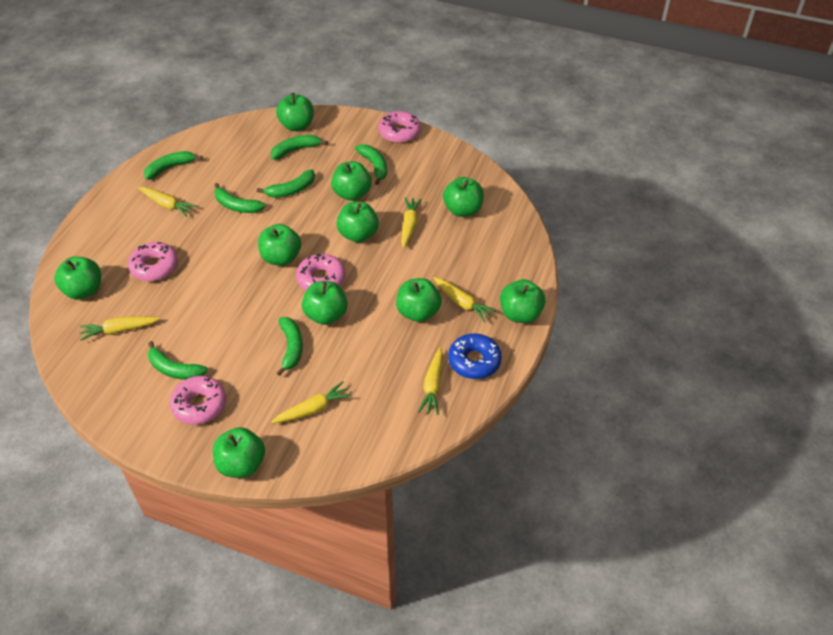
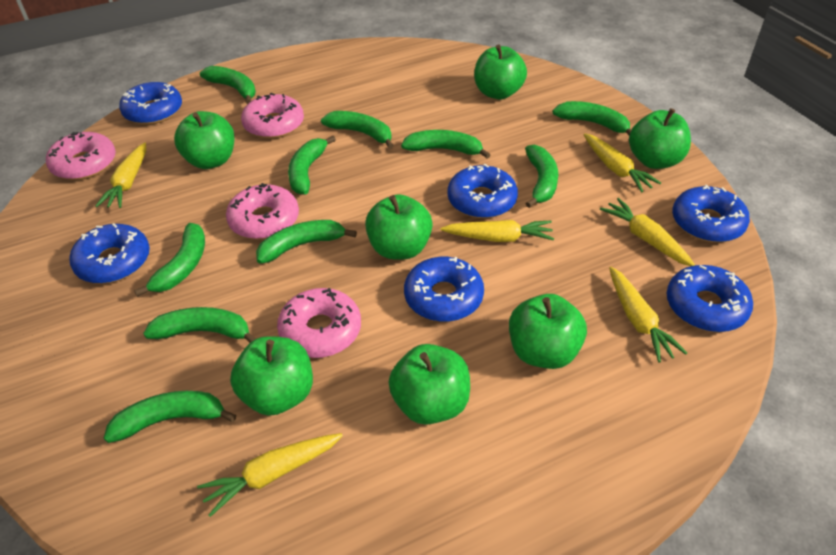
blue donut: 1 -> 6
green apple: 10 -> 7
green banana: 7 -> 10

